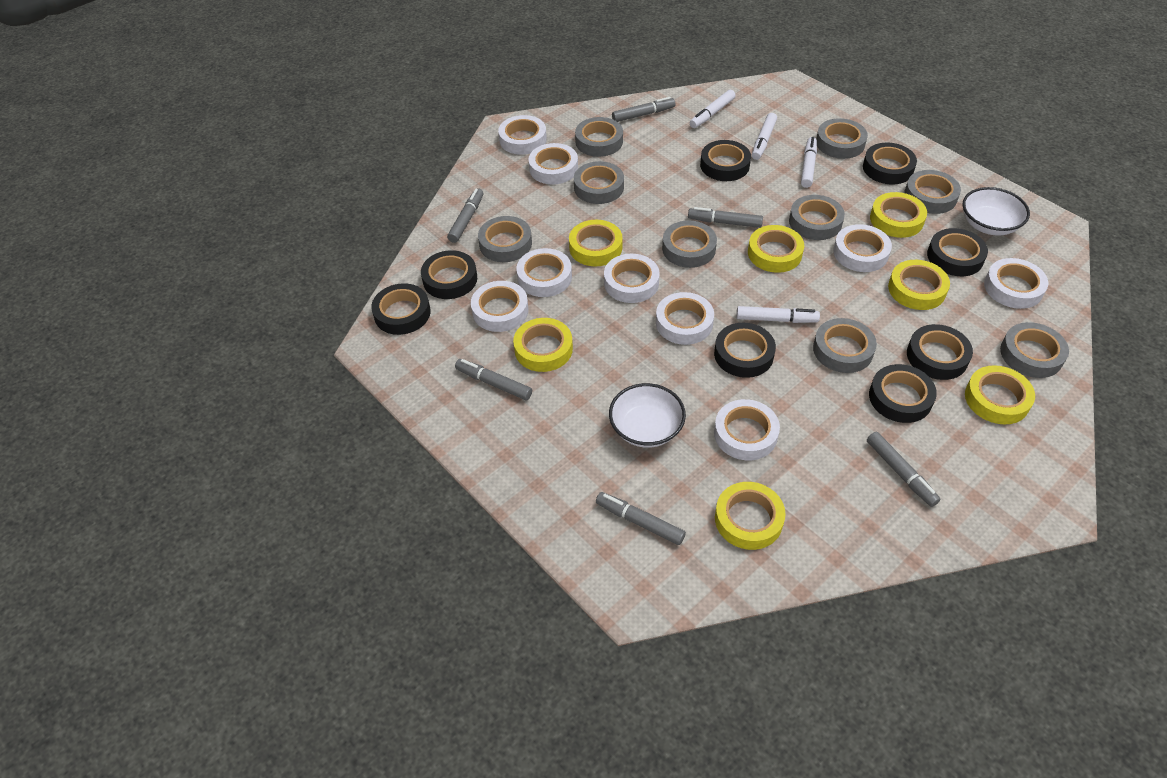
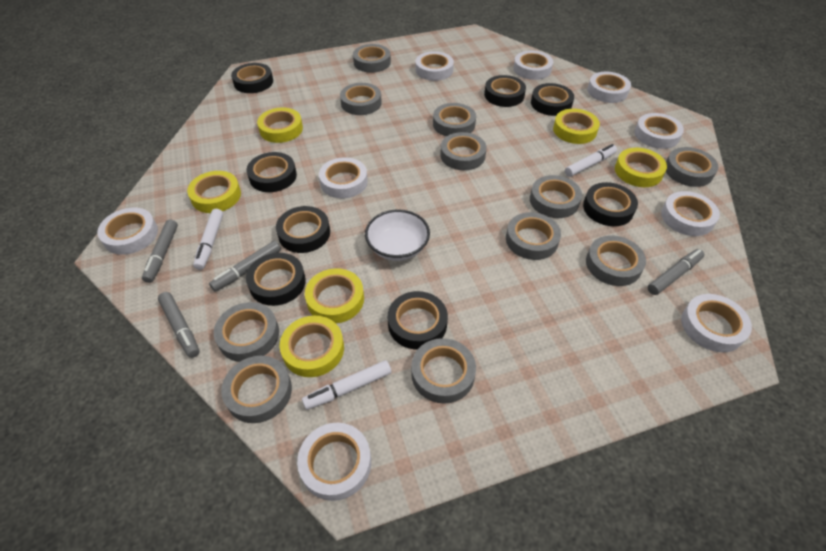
grey marker: 6 -> 4
grey tape: 9 -> 11
white bowl: 2 -> 1
white marker: 4 -> 3
yellow tape: 7 -> 6

